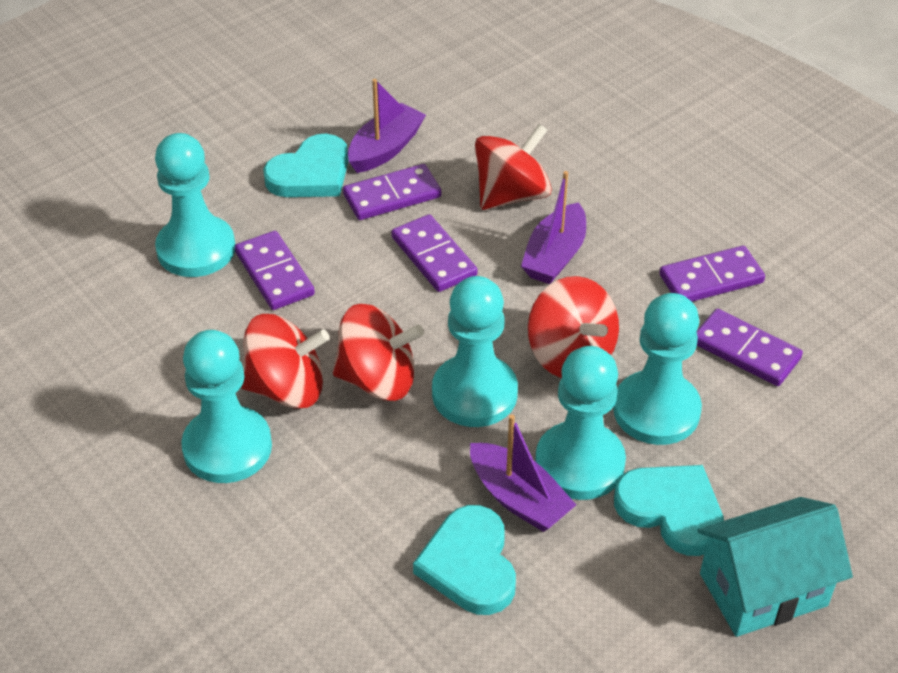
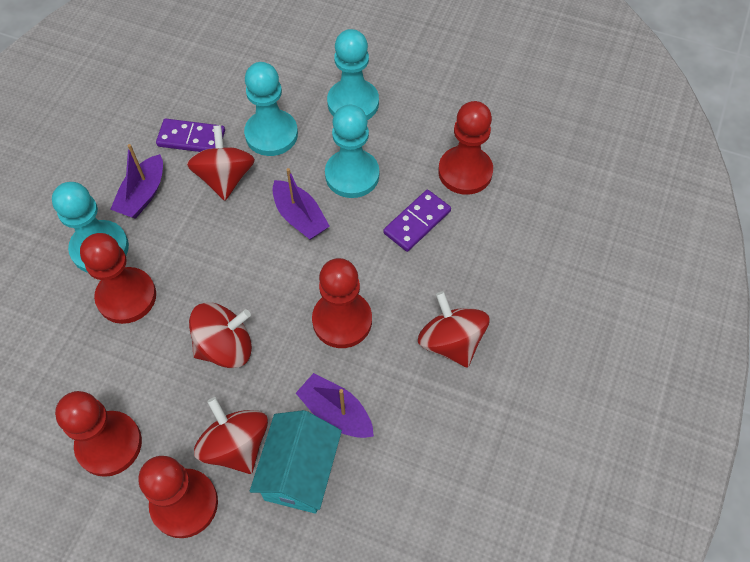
purple domino: 5 -> 2
red pawn: 0 -> 5
turquoise heart: 3 -> 0
turquoise pawn: 5 -> 4

